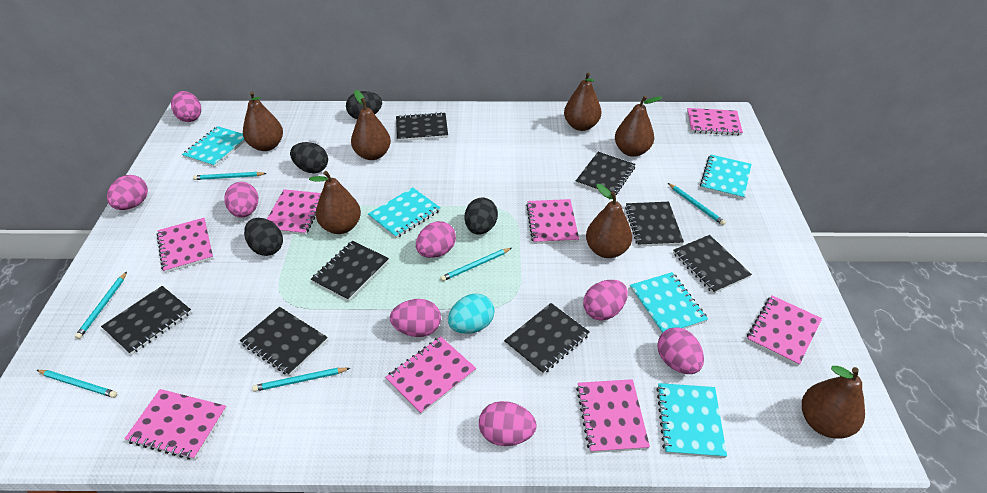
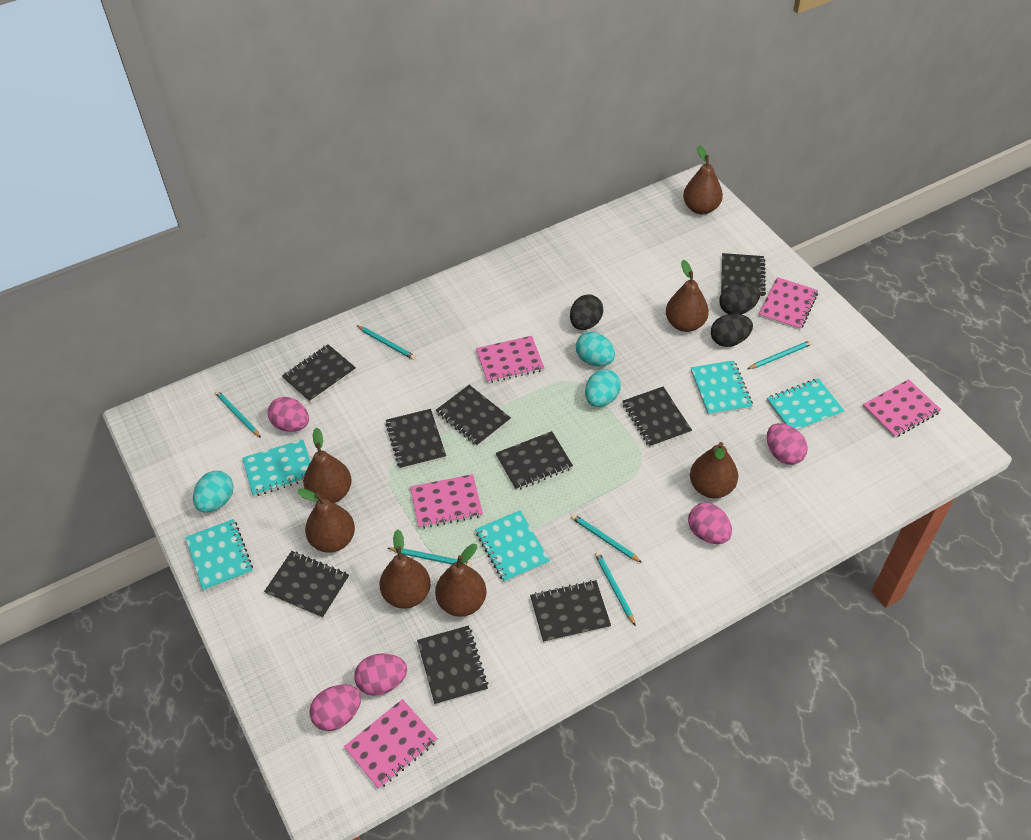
black egg: 4 -> 3
black notebook: 8 -> 9
pink egg: 8 -> 5
pink notebook: 8 -> 5
turquoise egg: 1 -> 3

